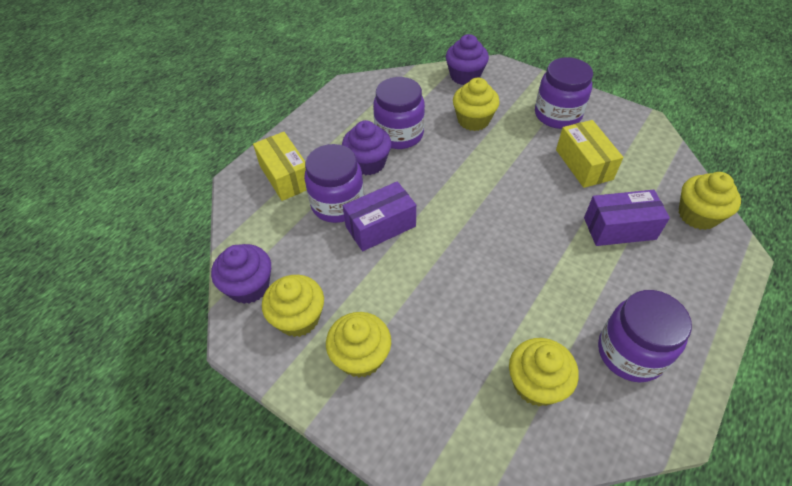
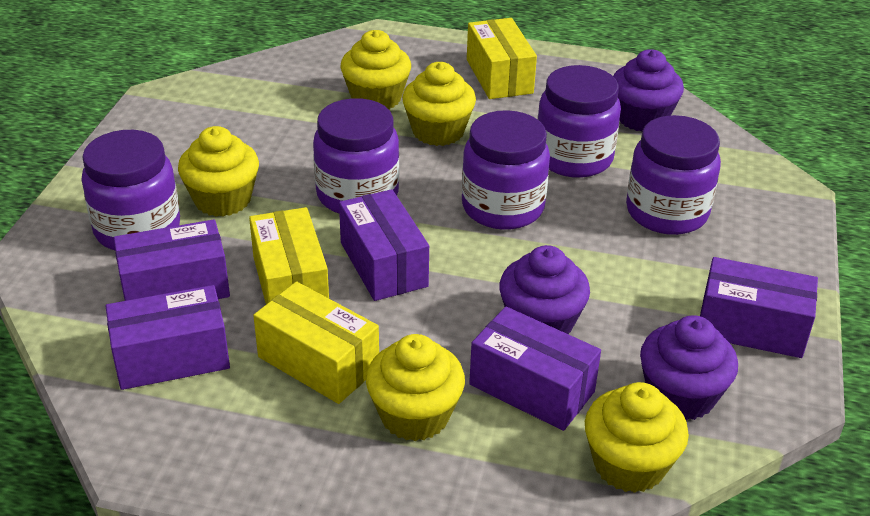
purple box: 2 -> 5
purple jar: 4 -> 5
yellow box: 2 -> 3

